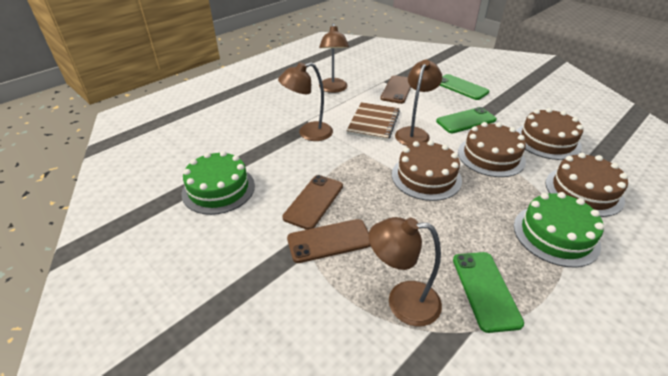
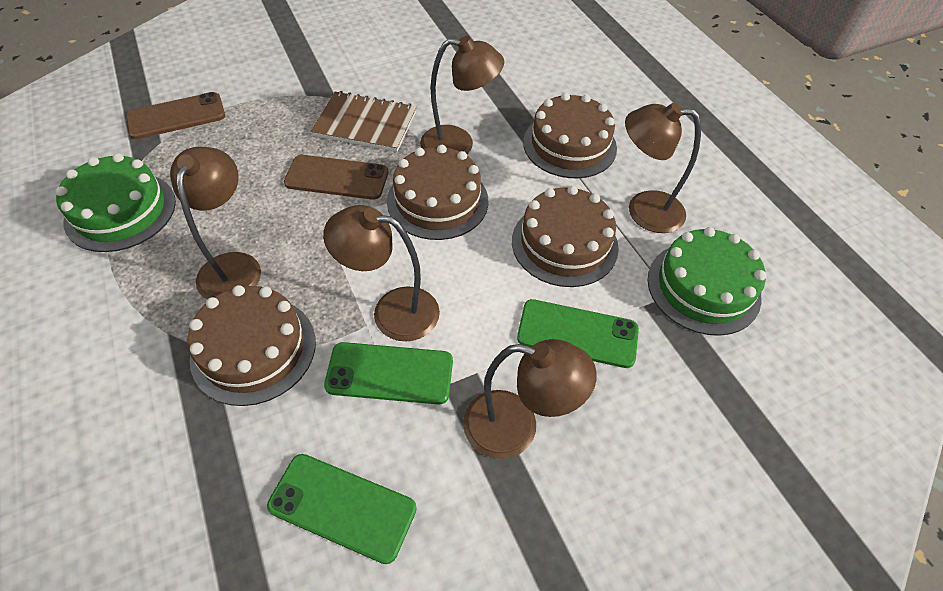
brown lamp: 4 -> 5
brown phone: 3 -> 2

